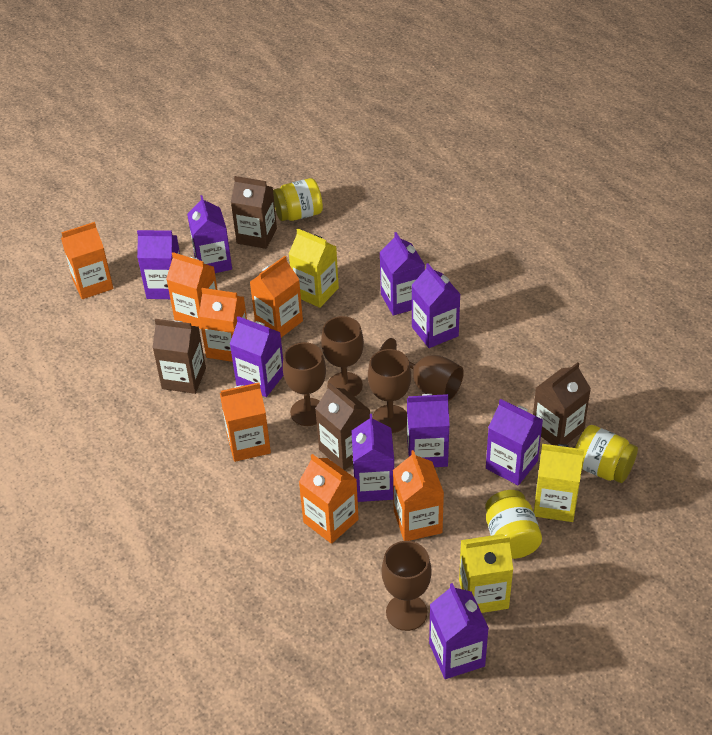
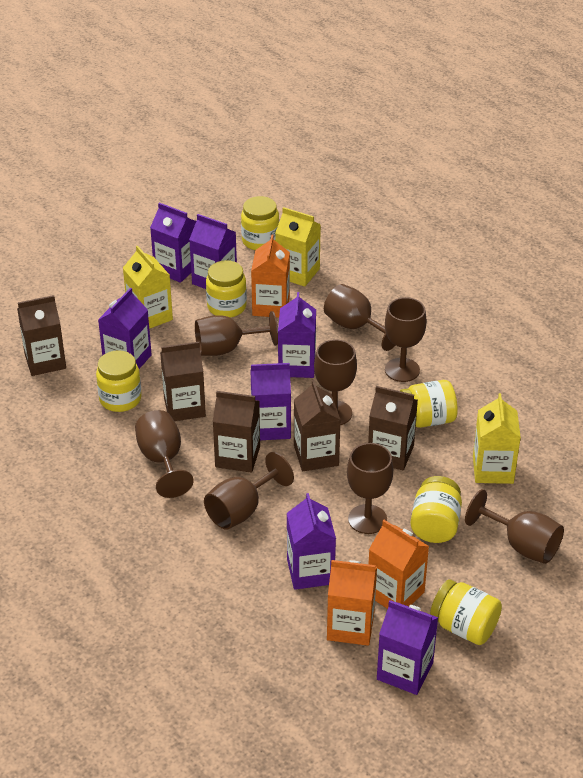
brown carton: 4 -> 5
brown goblet: 5 -> 8
orange carton: 7 -> 3
purple carton: 9 -> 7
yellow jar: 3 -> 6

